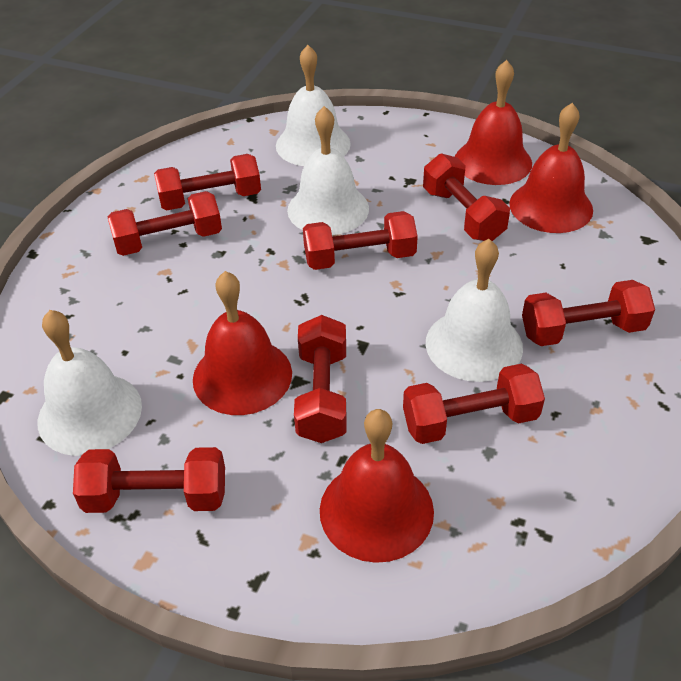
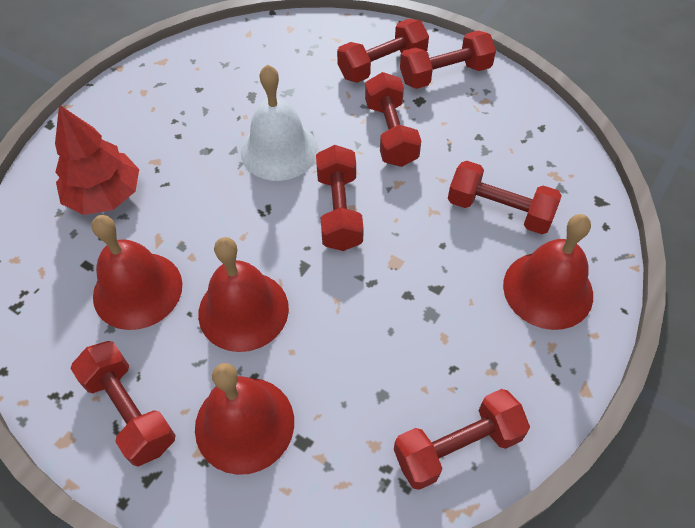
red dumbbell: 8 -> 7
red tree: 0 -> 1
white bell: 4 -> 1

